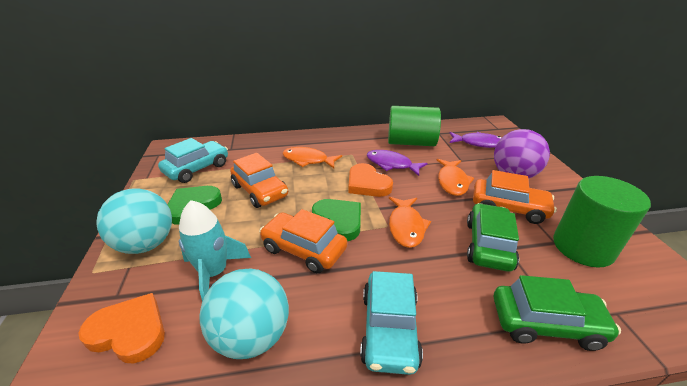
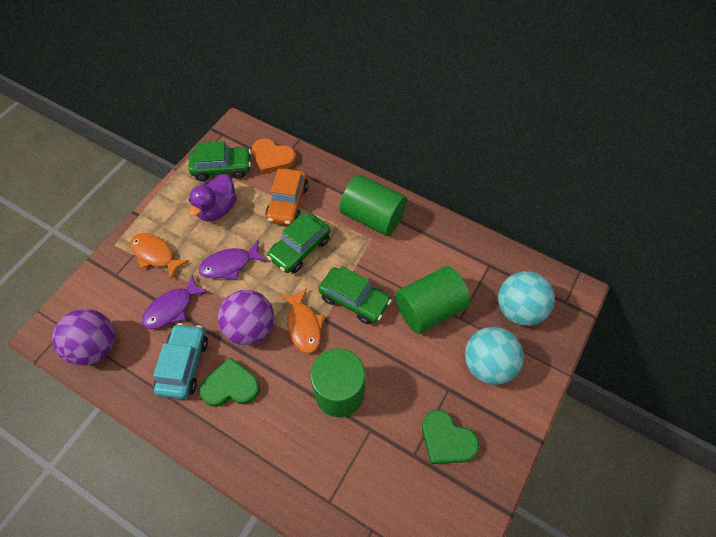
green car: 2 -> 3
green cylinder: 2 -> 3
orange car: 3 -> 1
orange fish: 3 -> 2
orange heart: 2 -> 1
purple ball: 1 -> 2
purple duck: 0 -> 1
turquoise car: 2 -> 1
turquoise rocket: 1 -> 0

